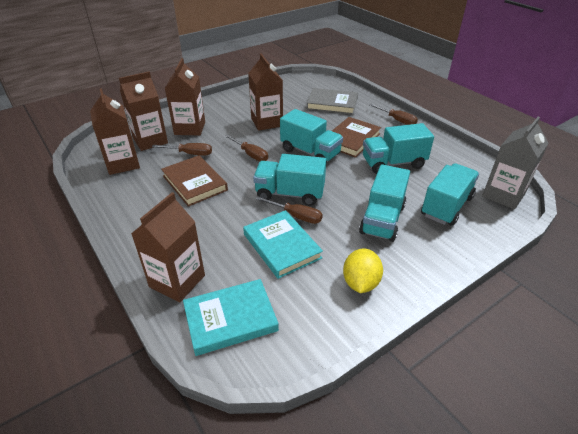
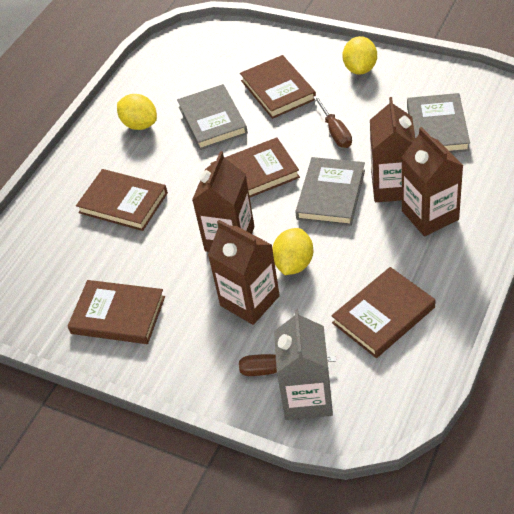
brown book: 2 -> 5
brown carton: 5 -> 4
brown screwdriver: 4 -> 2
grey book: 1 -> 3
turquoise book: 2 -> 0
turquoise truck: 5 -> 0
yellow lemon: 1 -> 3

